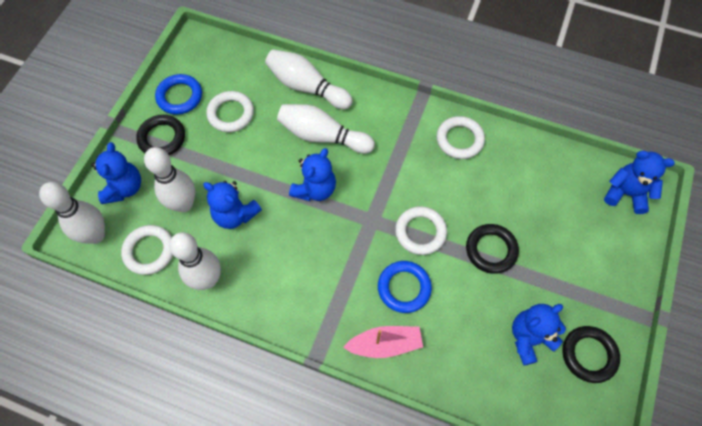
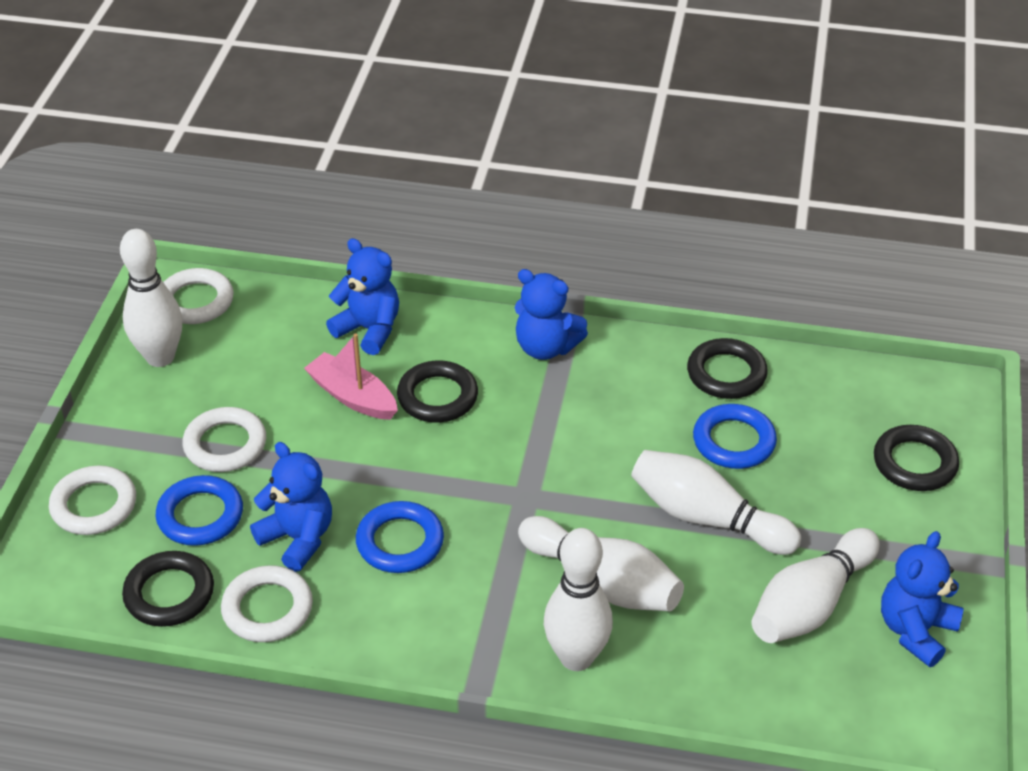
black ring: 3 -> 4
blue ring: 2 -> 3
blue teddy bear: 5 -> 4

